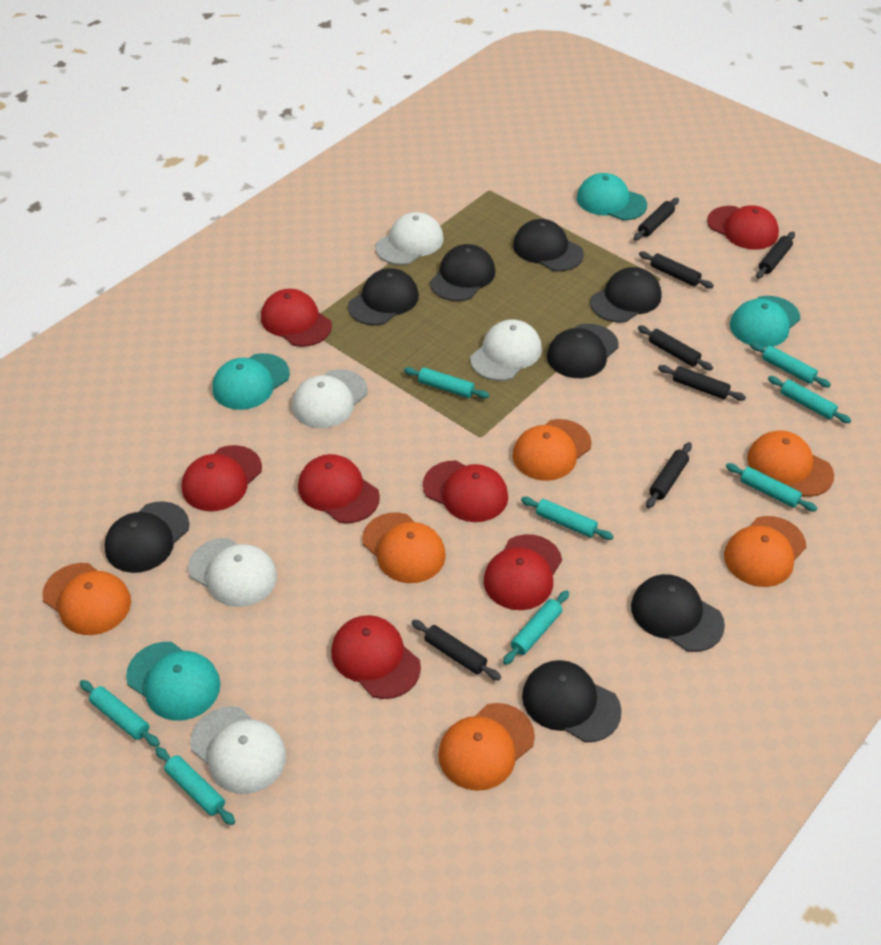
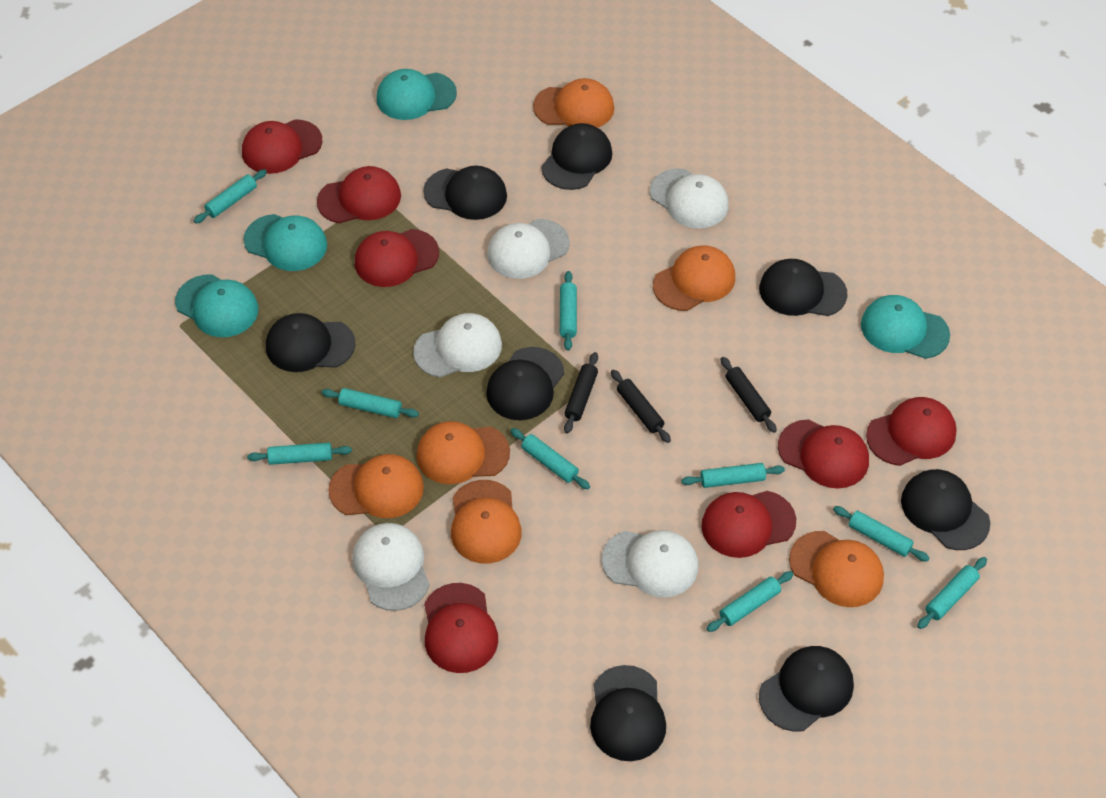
black rolling pin: 7 -> 3
turquoise rolling pin: 8 -> 9

